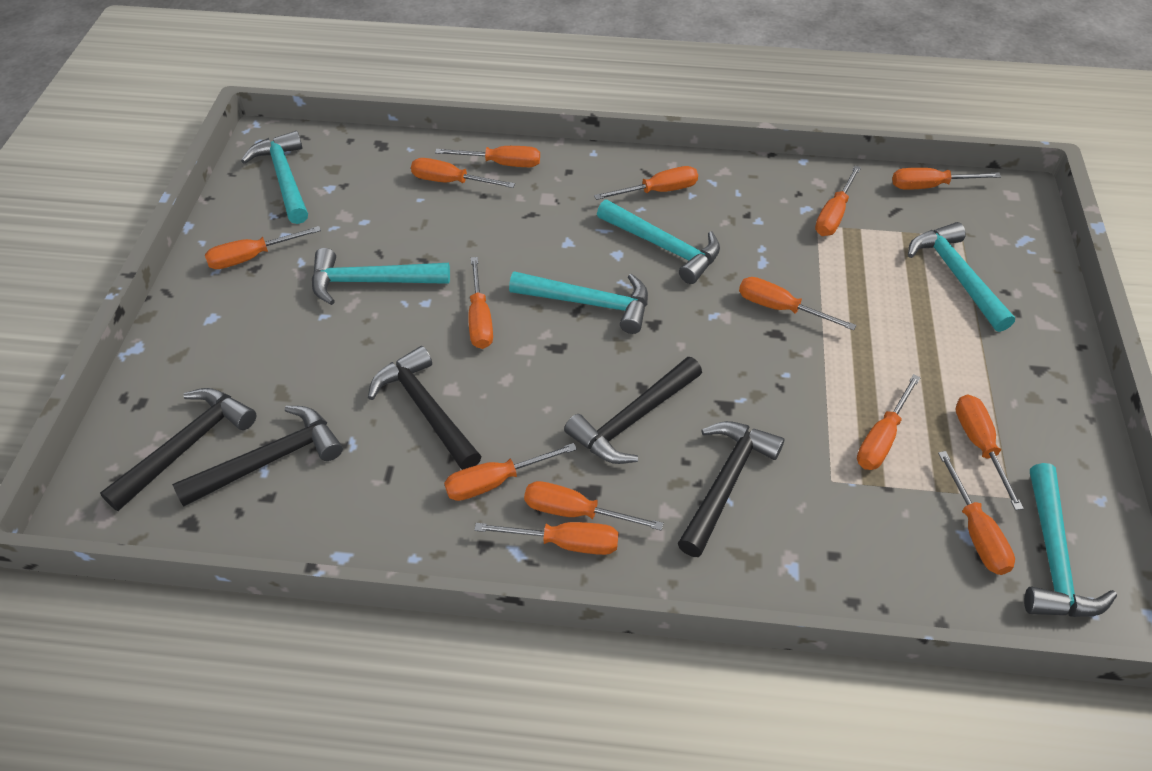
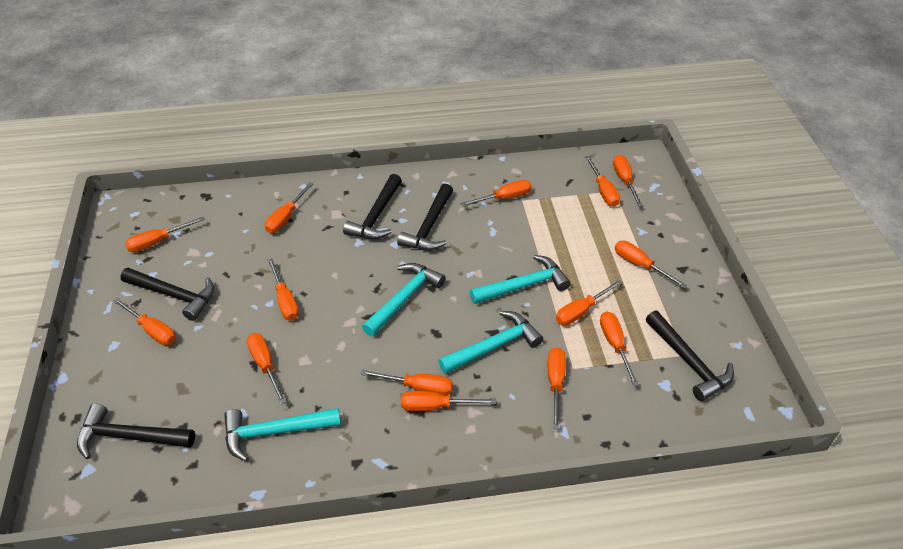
turquoise hammer: 6 -> 4

